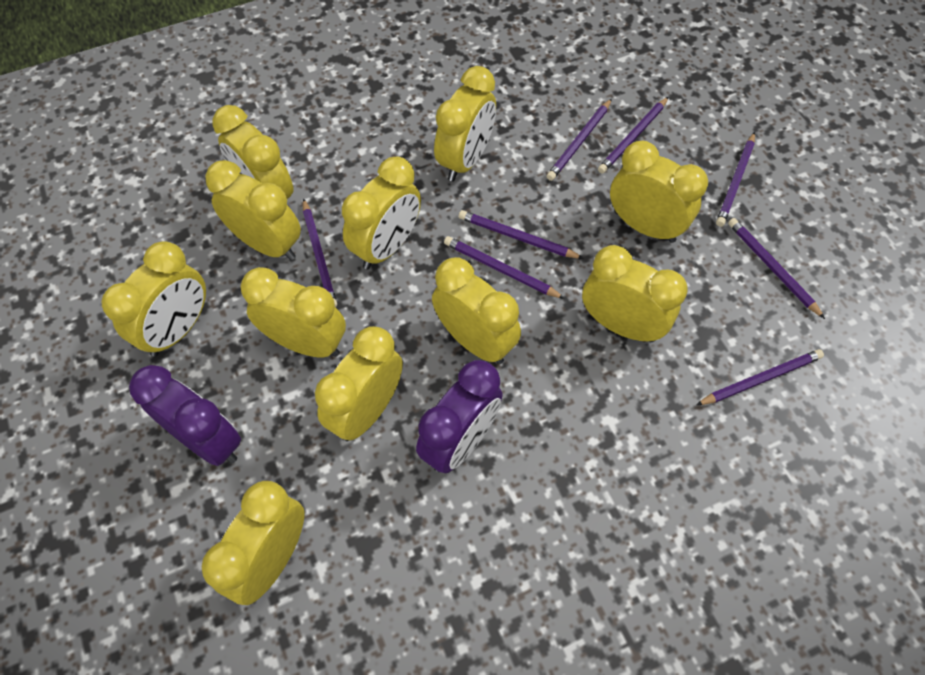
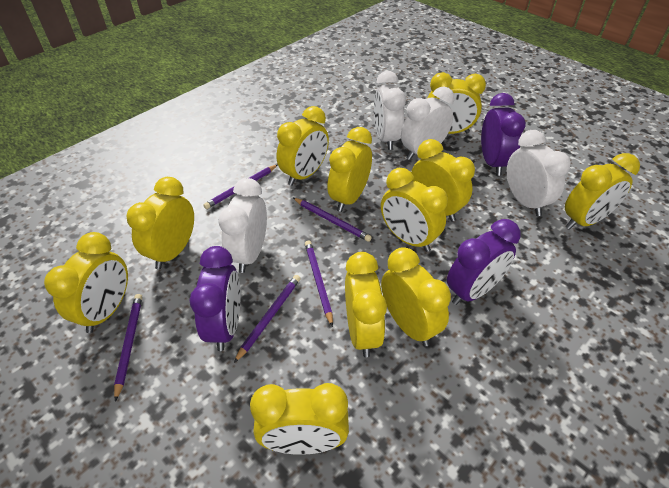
purple clock: 2 -> 3
purple pencil: 8 -> 5
white clock: 0 -> 4

